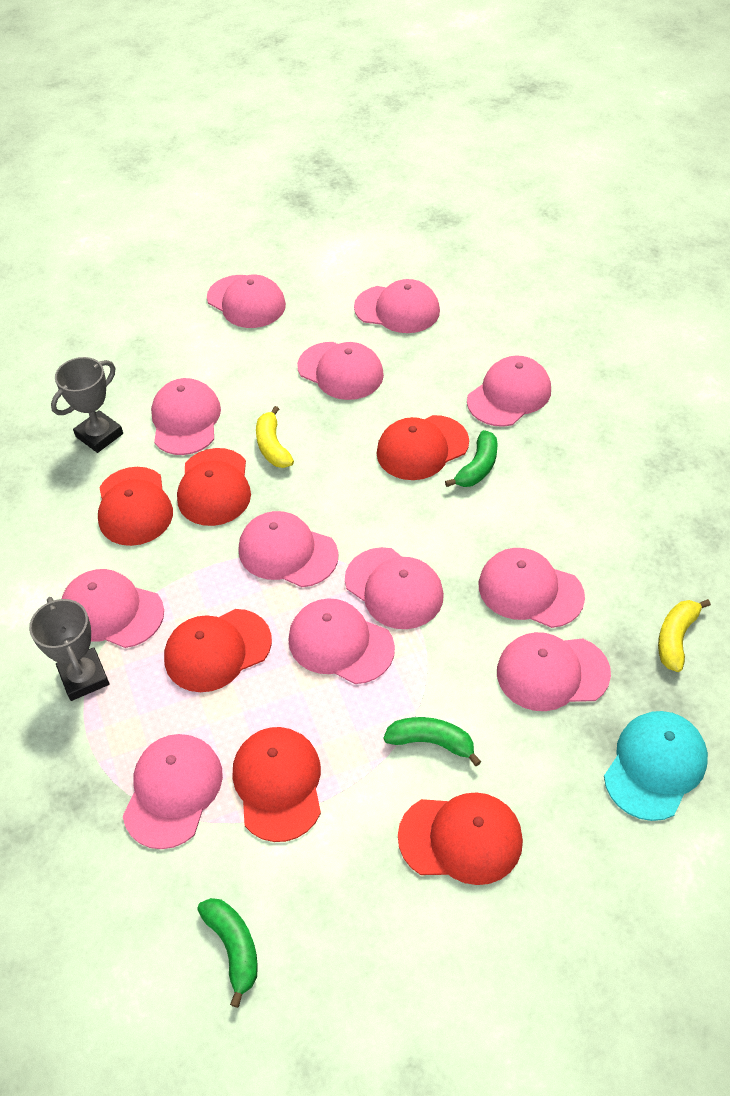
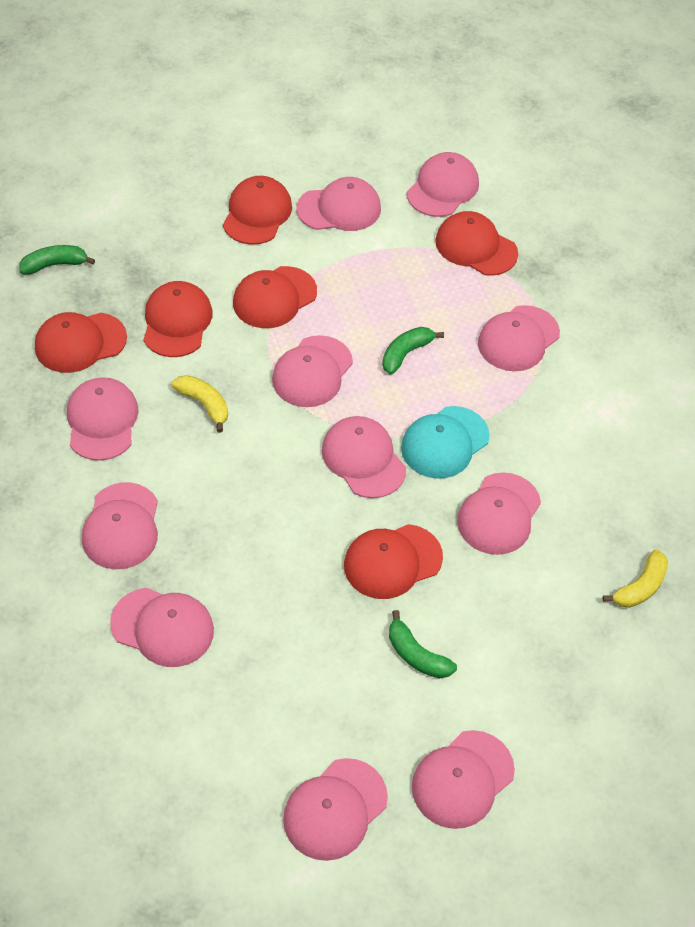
grey trophy: 2 -> 0
pink cap: 12 -> 11

